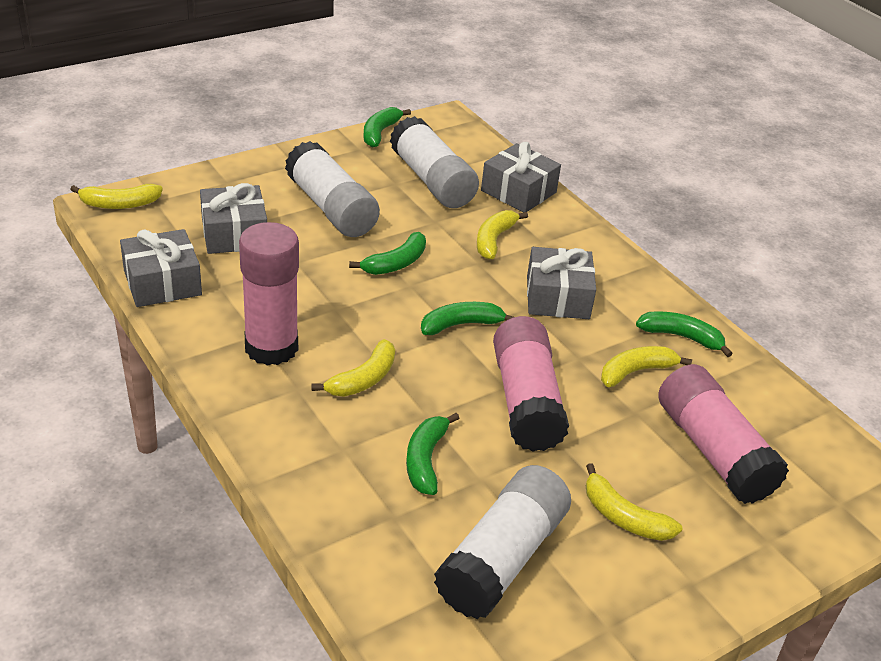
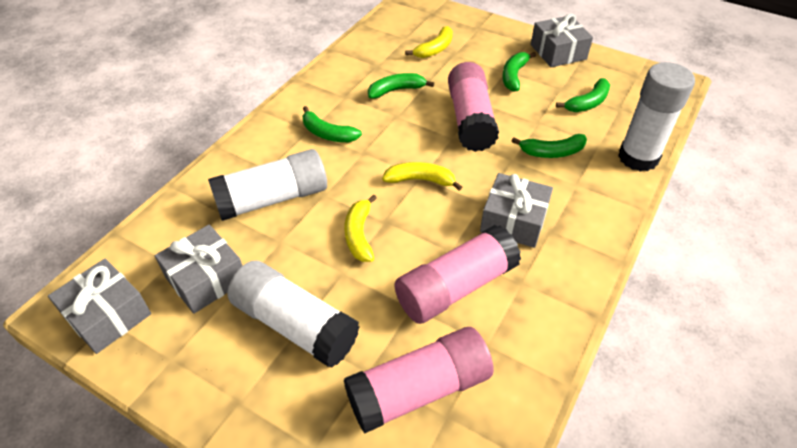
yellow banana: 5 -> 3

